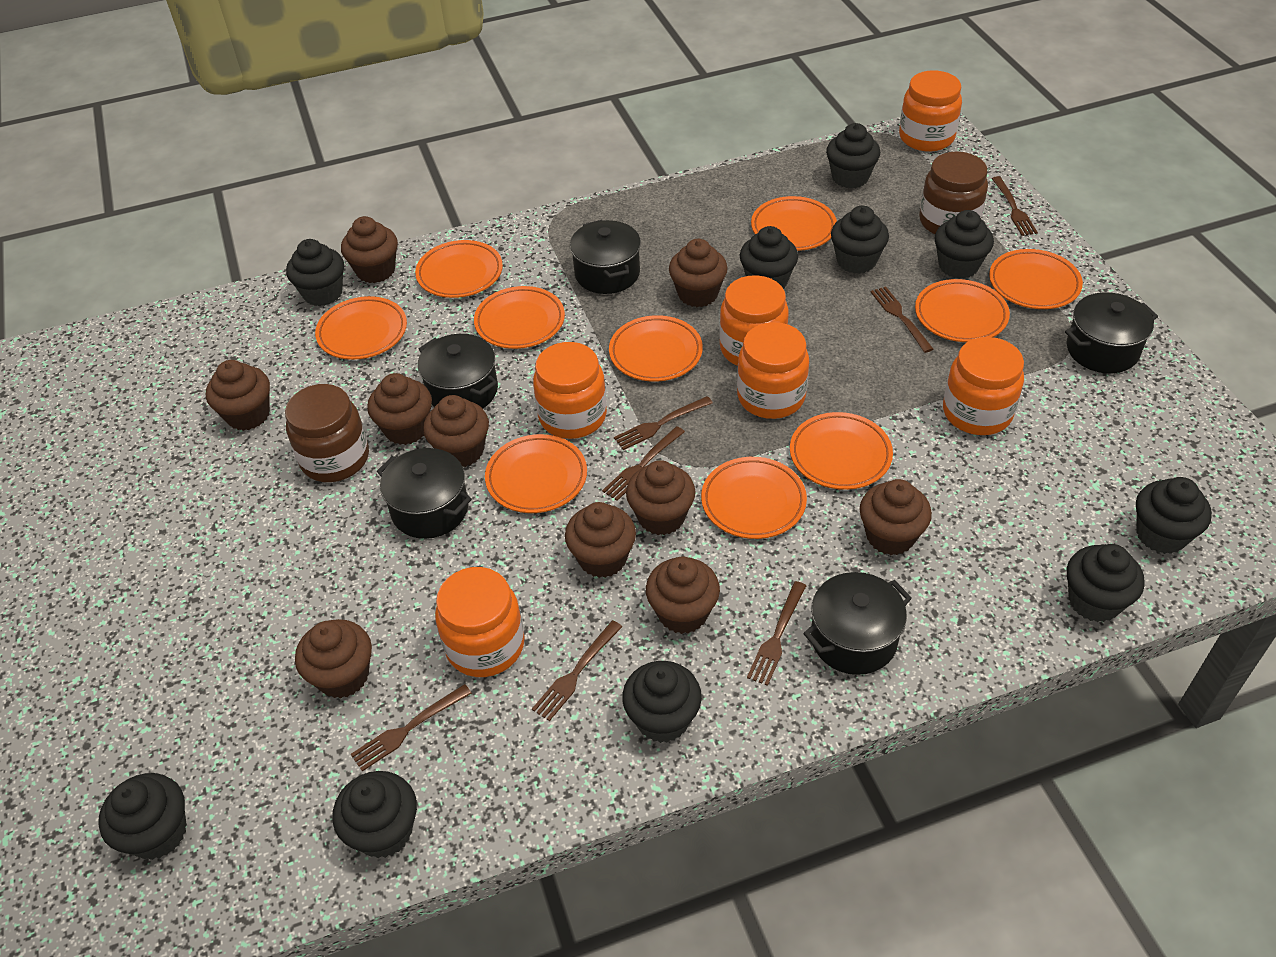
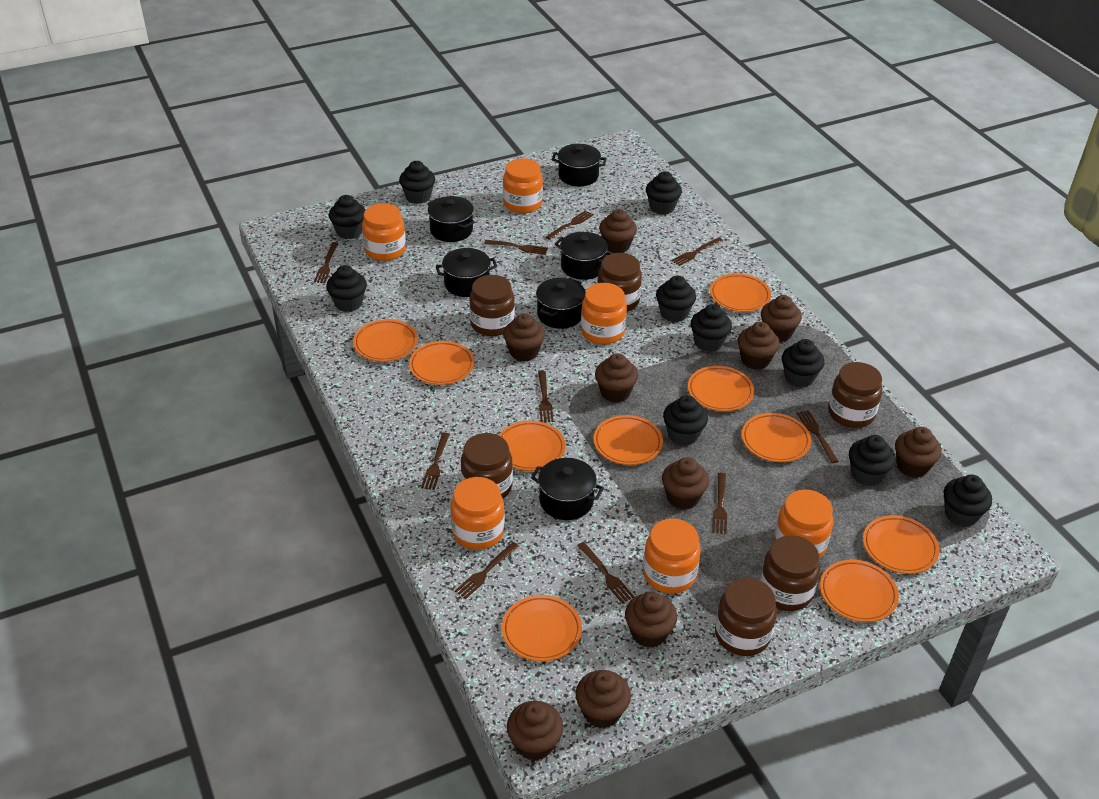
black pot: 5 -> 6
brown fork: 7 -> 10
brown jar: 2 -> 6

